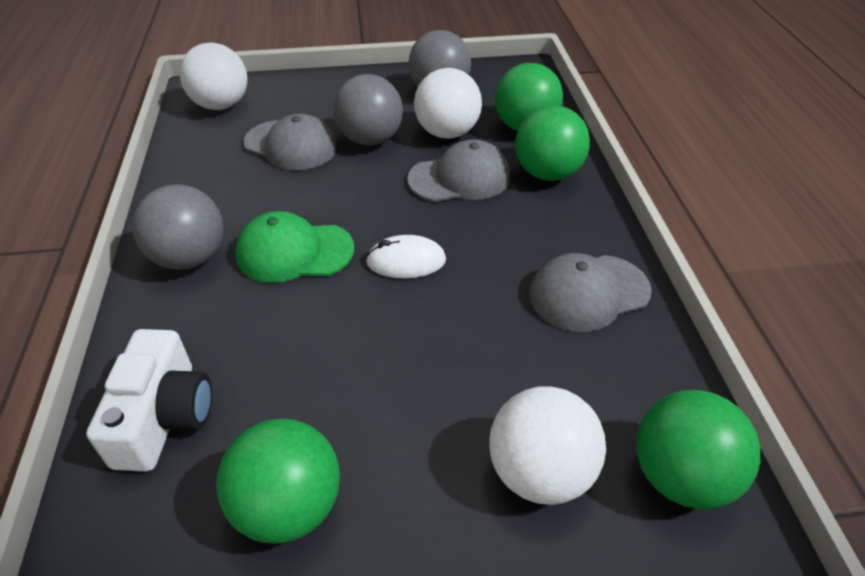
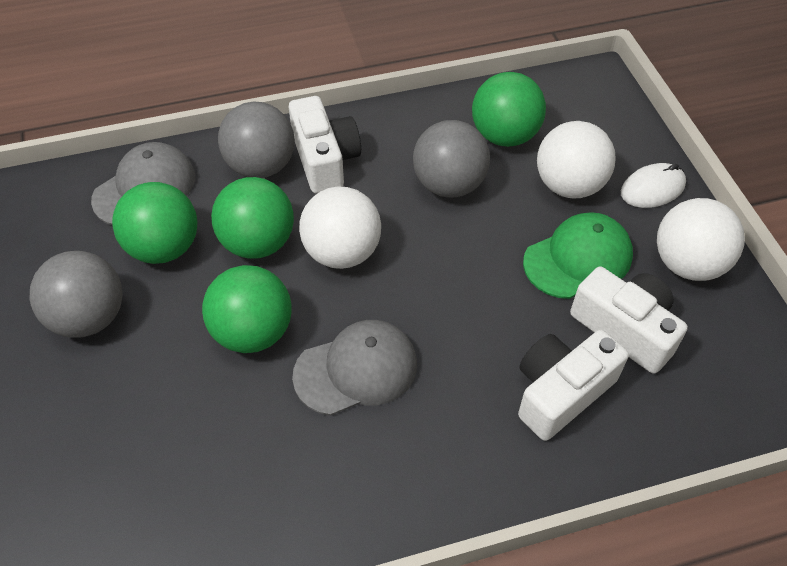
grey cap: 3 -> 2
white camera: 1 -> 3

